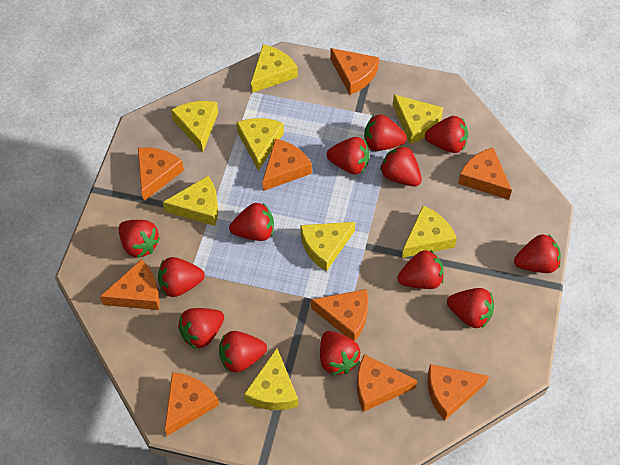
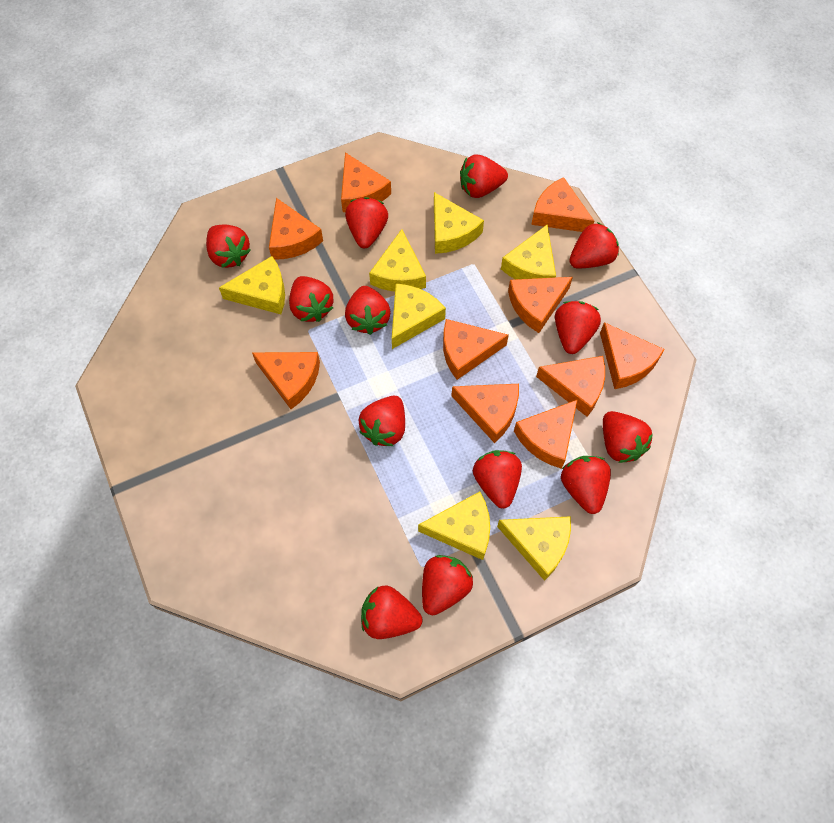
orange cheese: 9 -> 10
yellow cheese: 8 -> 7

